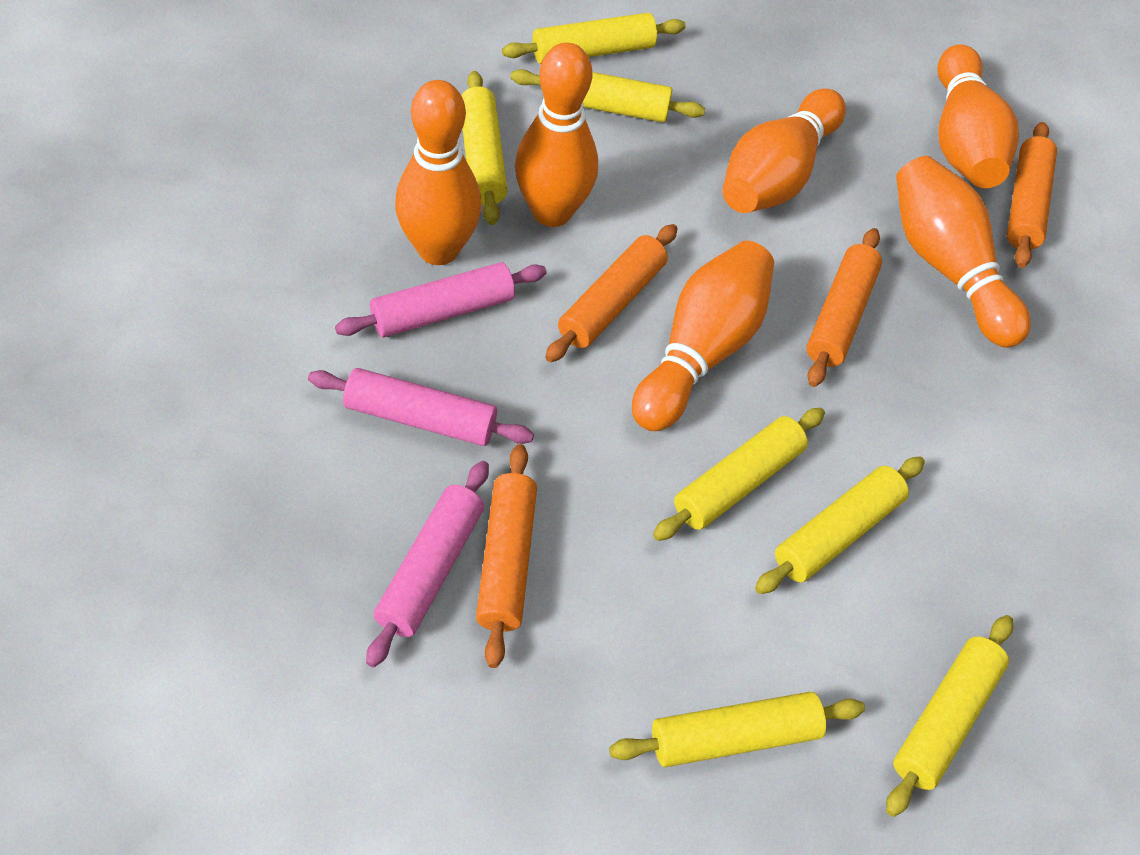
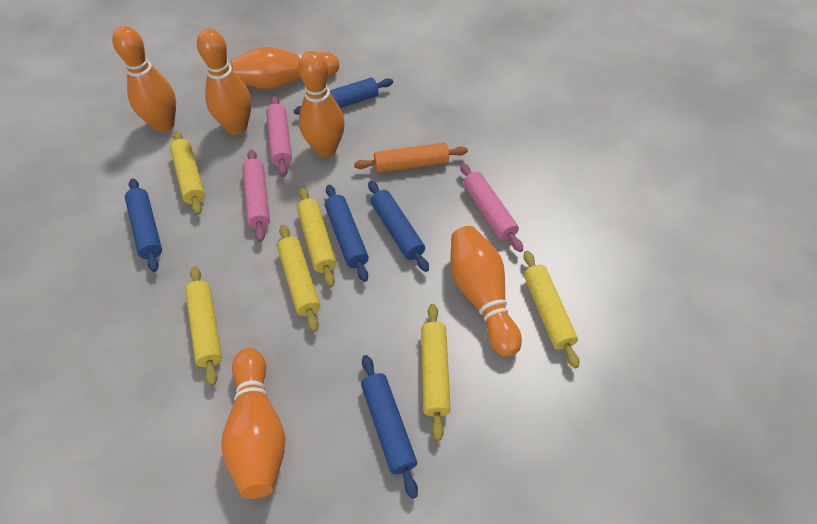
blue rolling pin: 0 -> 5
orange rolling pin: 4 -> 1
yellow rolling pin: 7 -> 6

